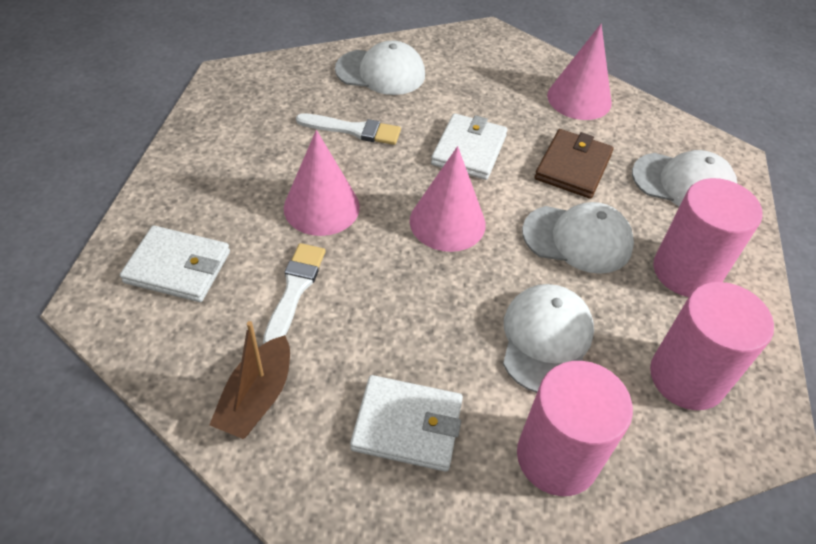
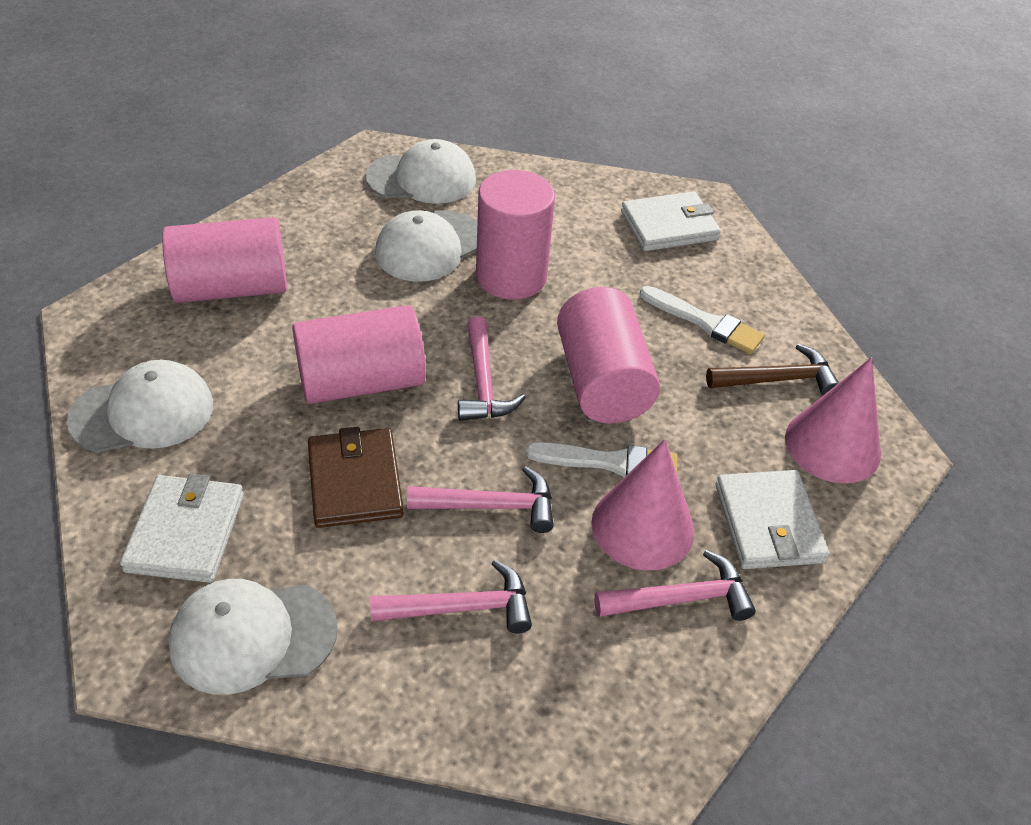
brown boat: 1 -> 0
brown hammer: 0 -> 1
pink cone: 3 -> 2
pink cylinder: 3 -> 4
pink hammer: 0 -> 4

